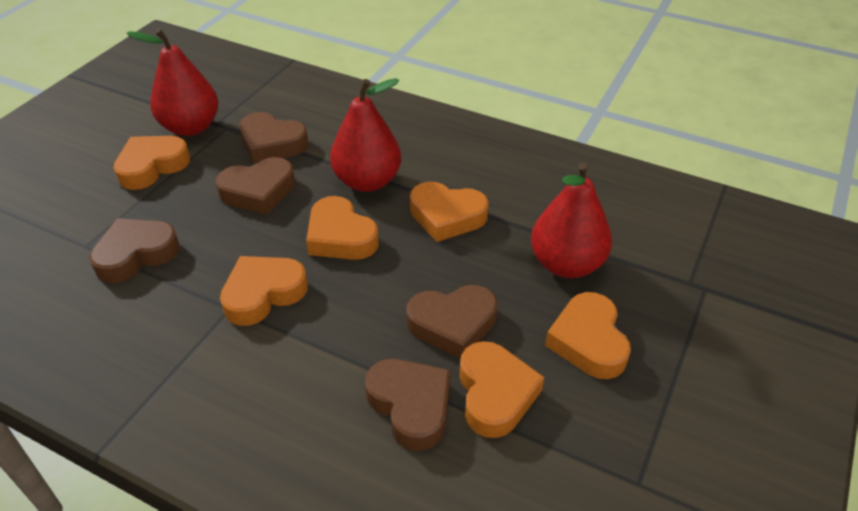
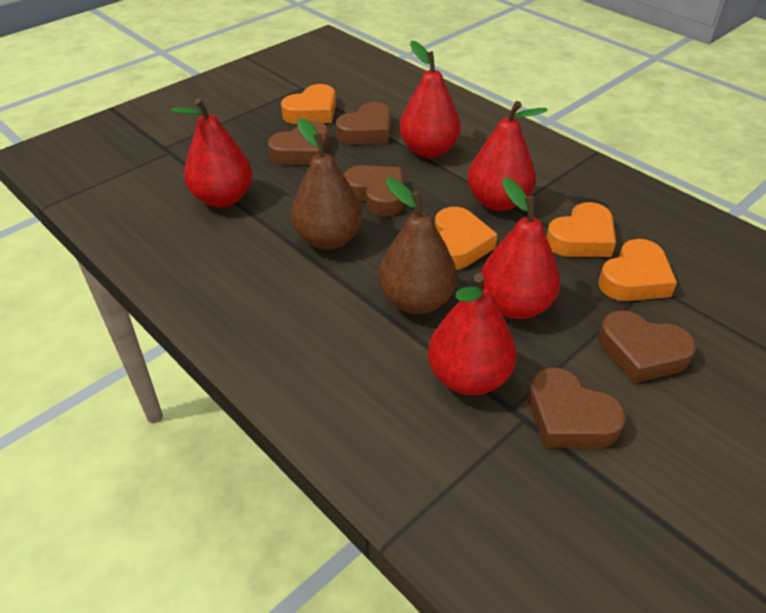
brown pear: 0 -> 2
orange heart: 6 -> 4
red pear: 3 -> 5

